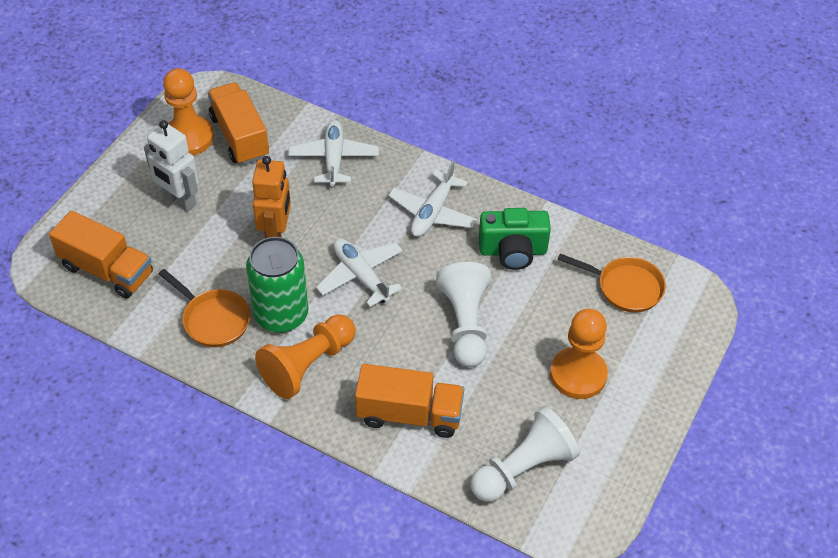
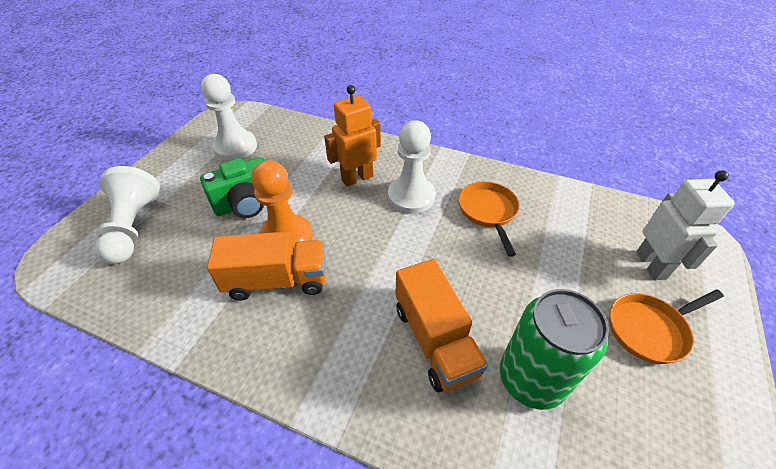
orange pawn: 3 -> 1
orange truck: 3 -> 2
white pawn: 2 -> 3
white plane: 3 -> 0

